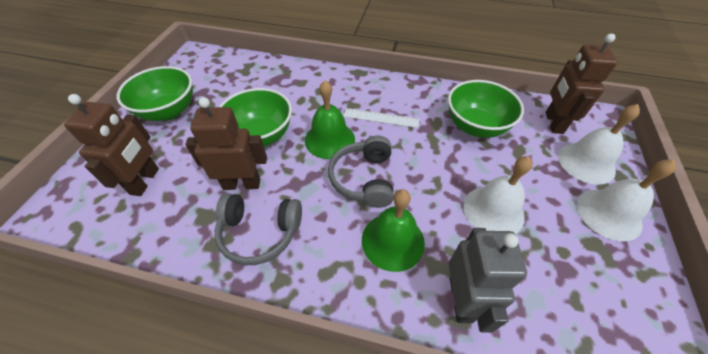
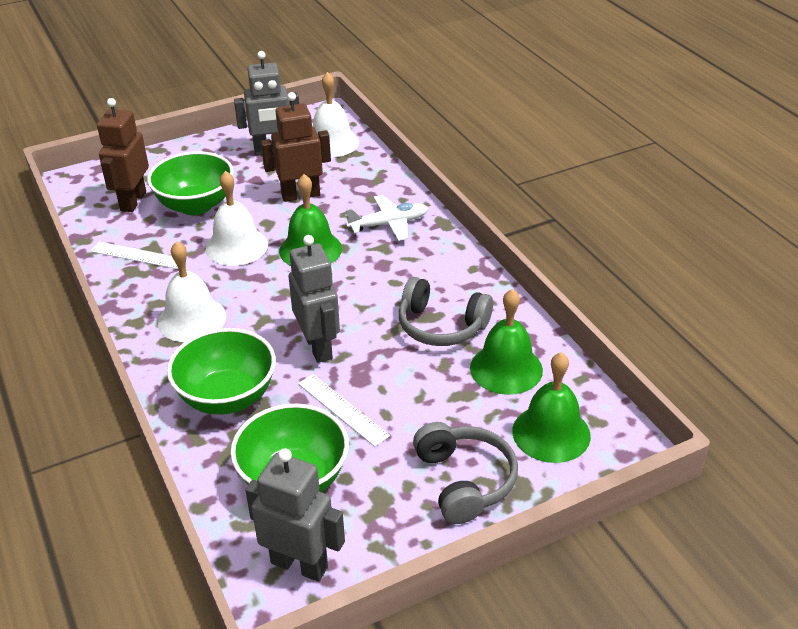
brown robot: 3 -> 2
green bell: 2 -> 3
grey robot: 1 -> 3
white plane: 0 -> 1
white ruler: 1 -> 2

